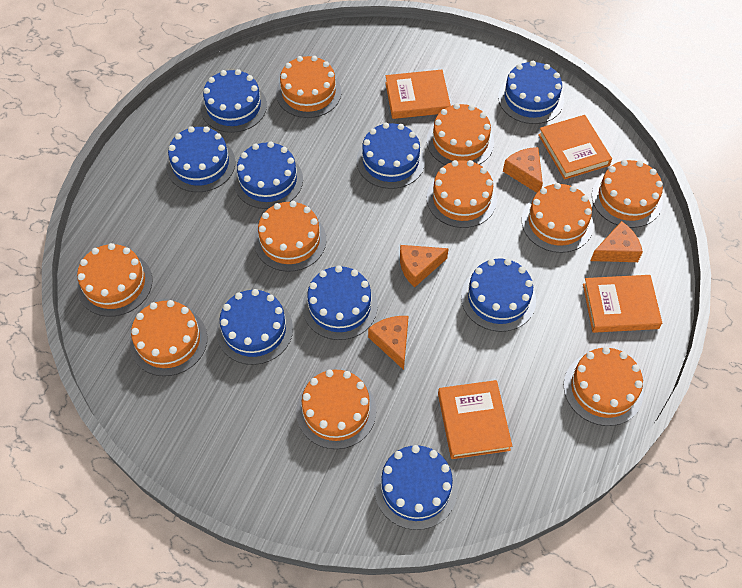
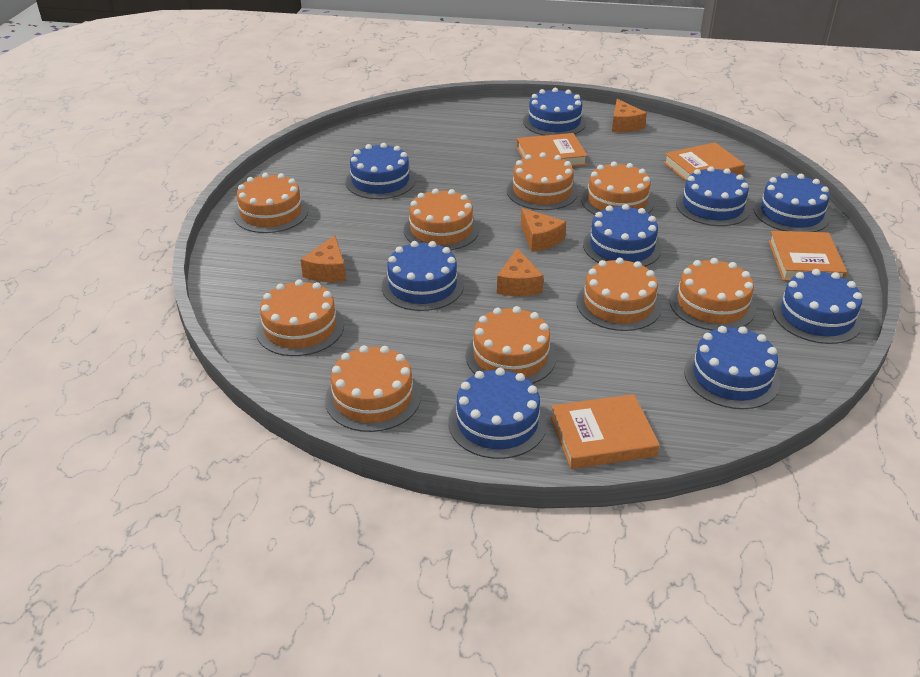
orange cake: 10 -> 9

